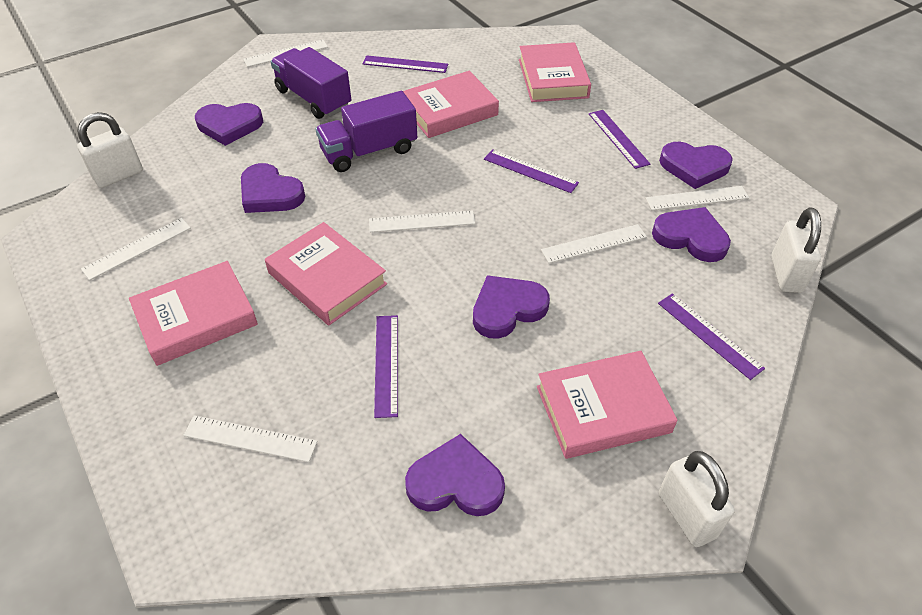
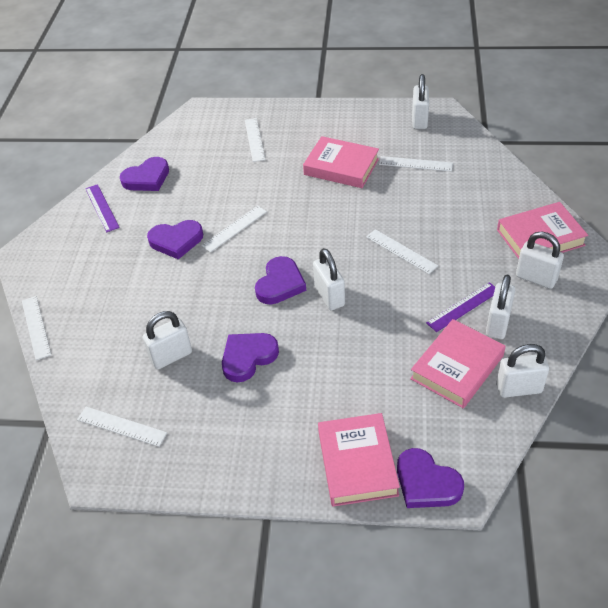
pink book: 5 -> 4
purple heart: 6 -> 5
purple ruler: 5 -> 2
purple truck: 2 -> 0
white padlock: 3 -> 6

